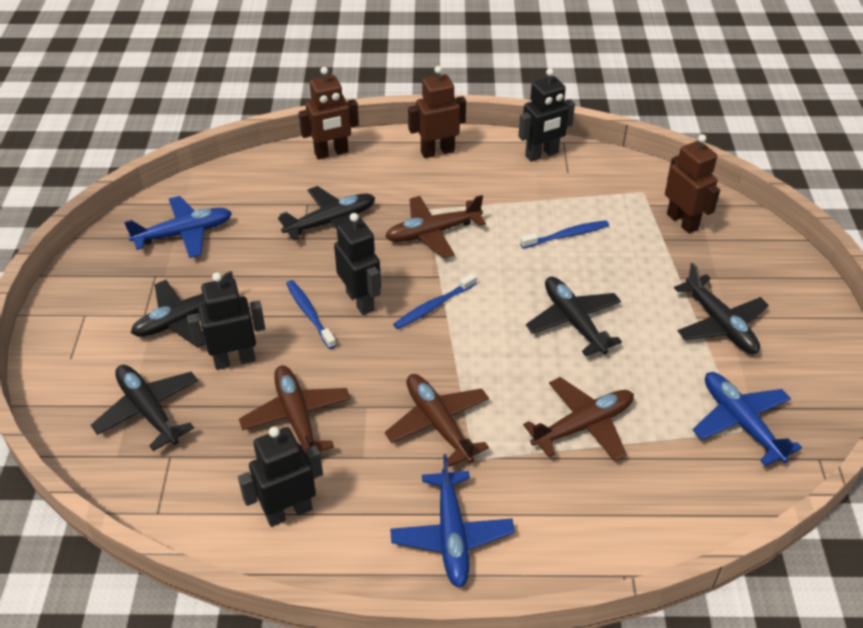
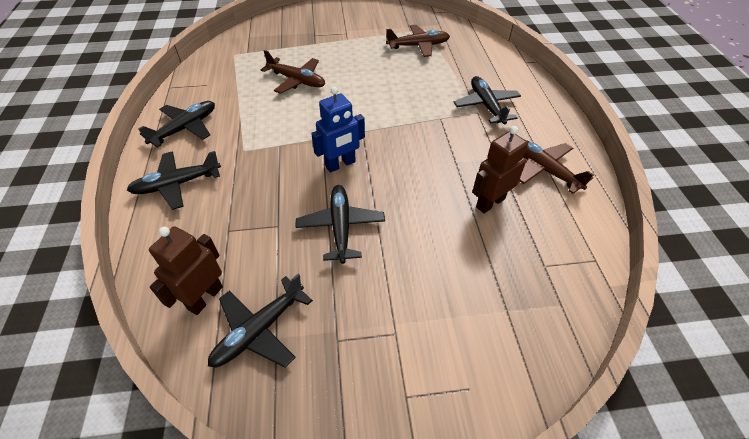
black robot: 4 -> 0
blue plane: 3 -> 0
blue robot: 0 -> 1
blue toothbrush: 3 -> 0
brown plane: 4 -> 3
brown robot: 3 -> 2

